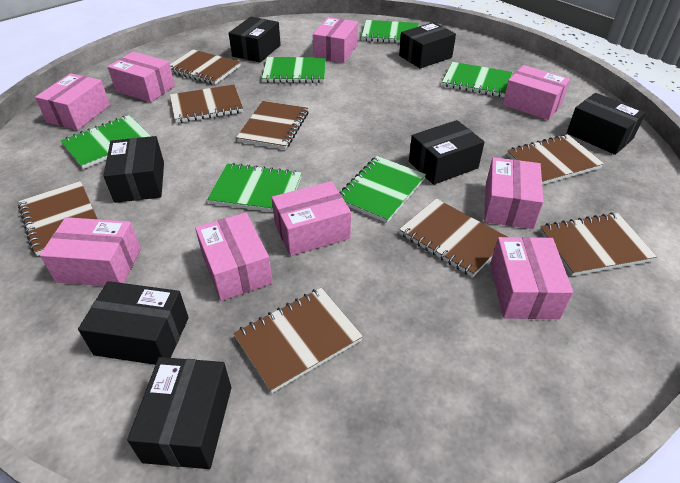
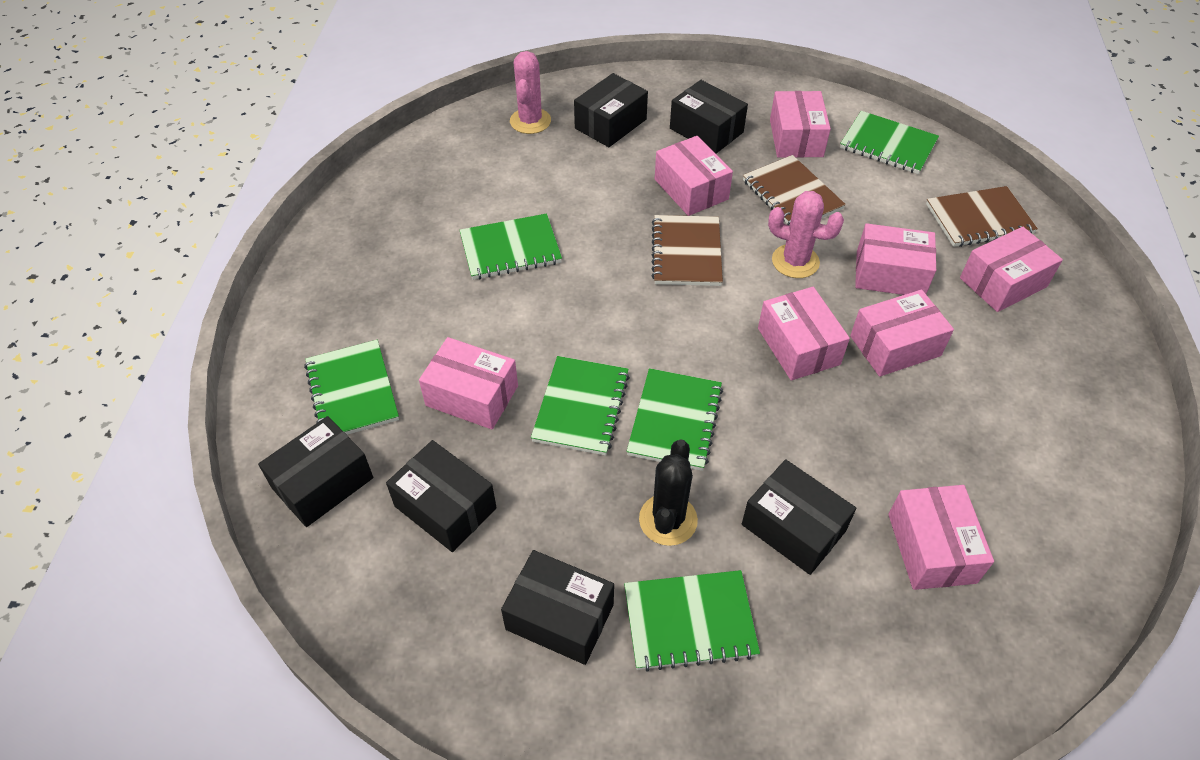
black box: 7 -> 6
black cactus: 0 -> 1
brown notebook: 8 -> 3
pink box: 9 -> 8
pink cactus: 0 -> 2

